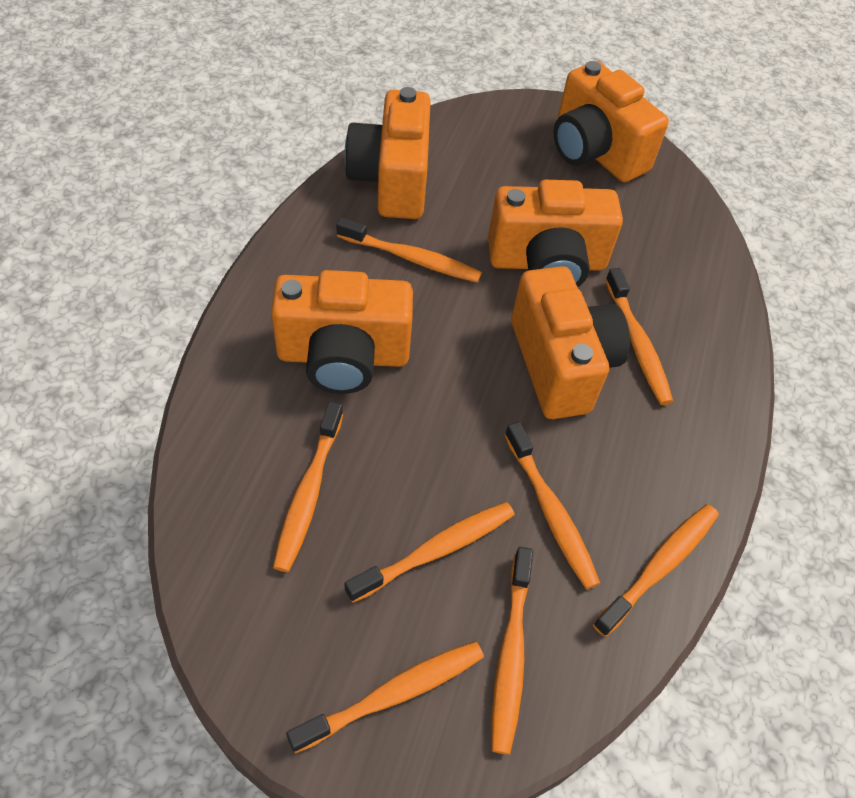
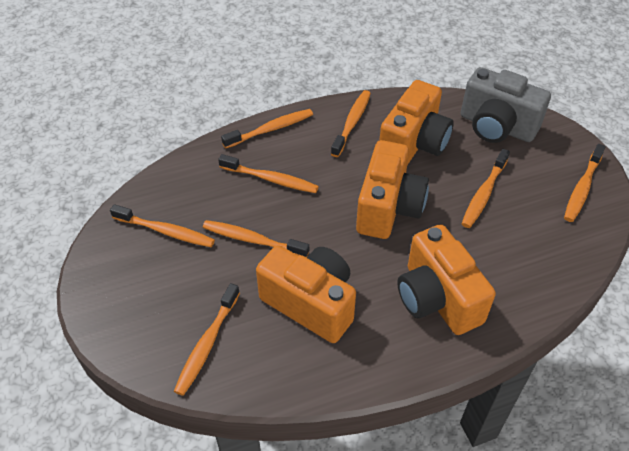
grey camera: 0 -> 1
orange camera: 5 -> 4

